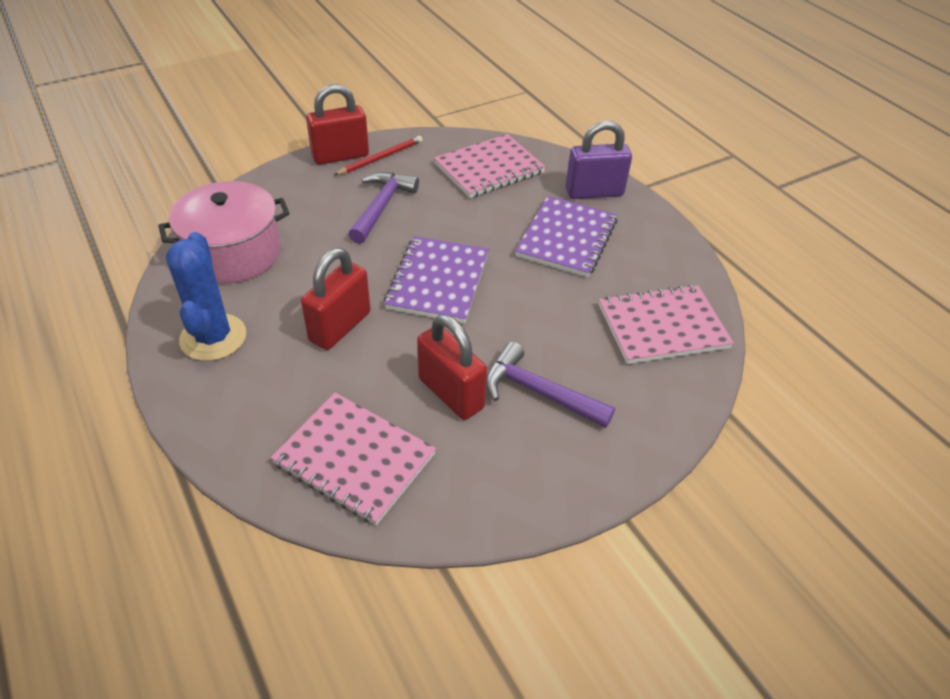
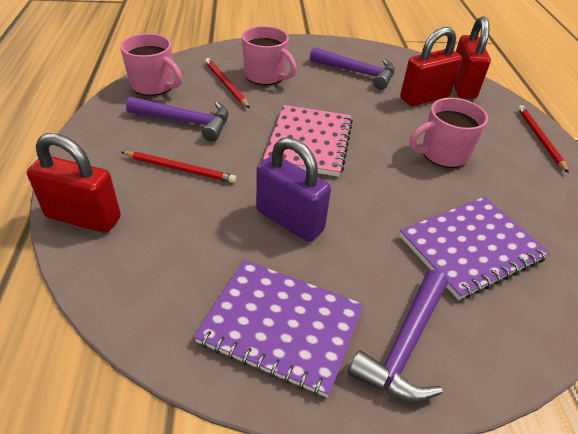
blue cactus: 1 -> 0
pink mug: 0 -> 3
pink notebook: 3 -> 1
pink pot: 1 -> 0
purple hammer: 2 -> 3
red pencil: 1 -> 3

